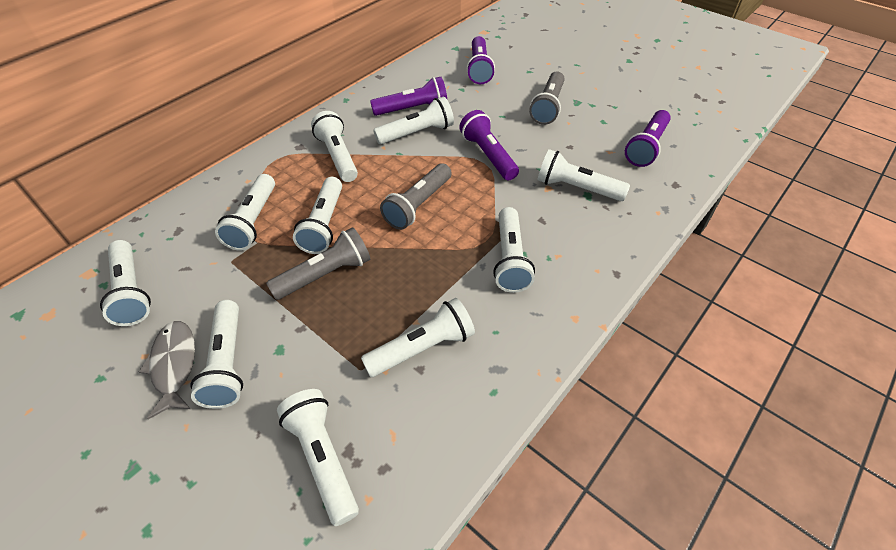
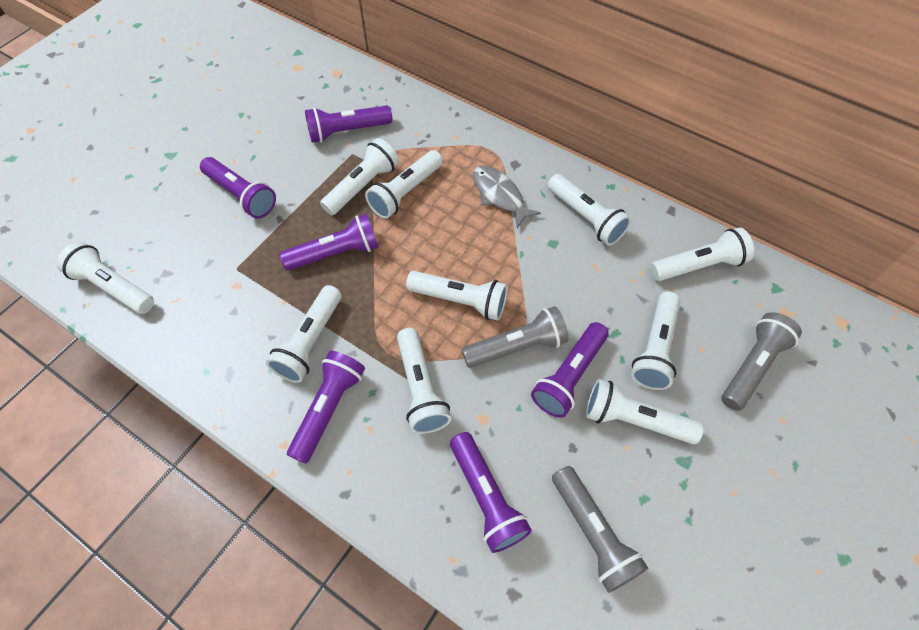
purple flashlight: 4 -> 6

